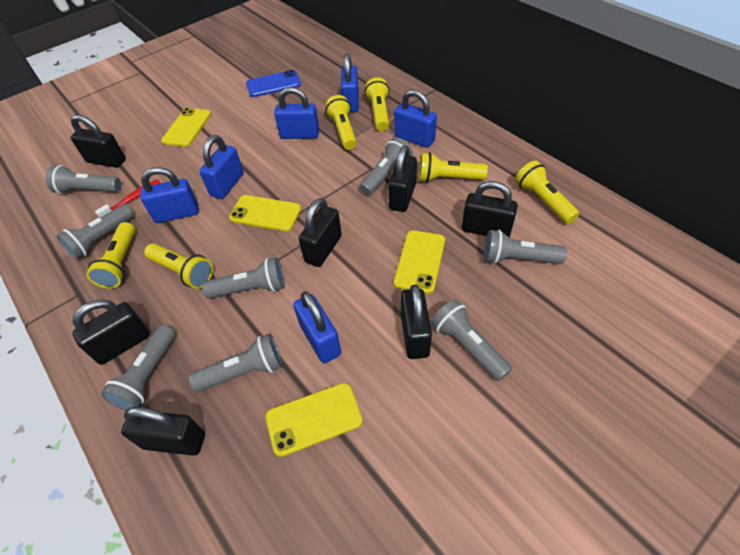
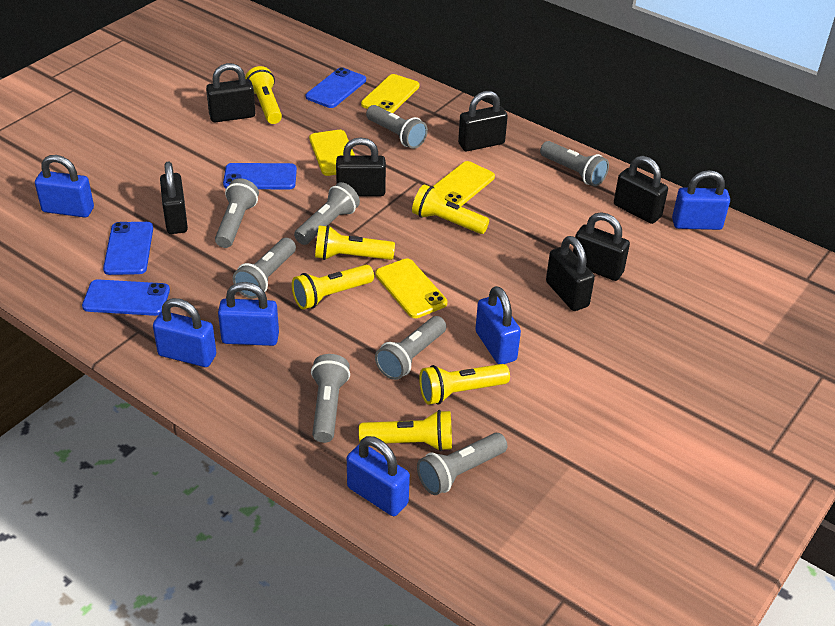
blue phone: 1 -> 4
red toothbrush: 1 -> 0

